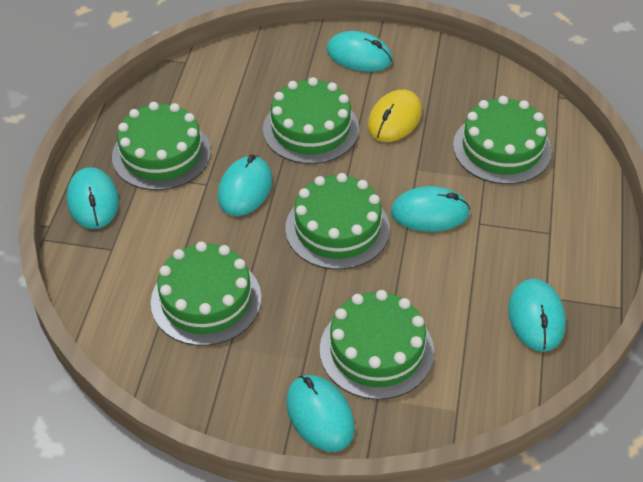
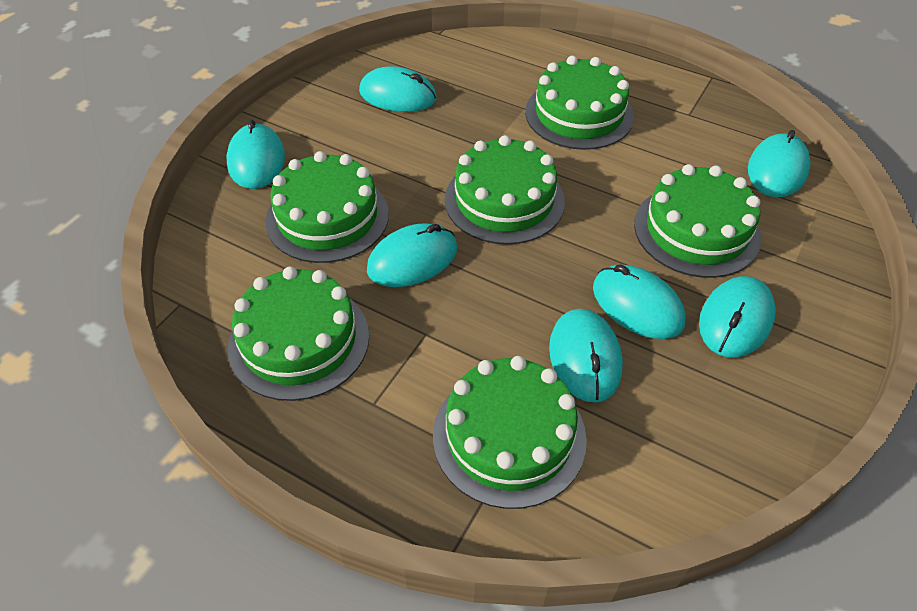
turquoise mouse: 6 -> 7
yellow mouse: 1 -> 0

